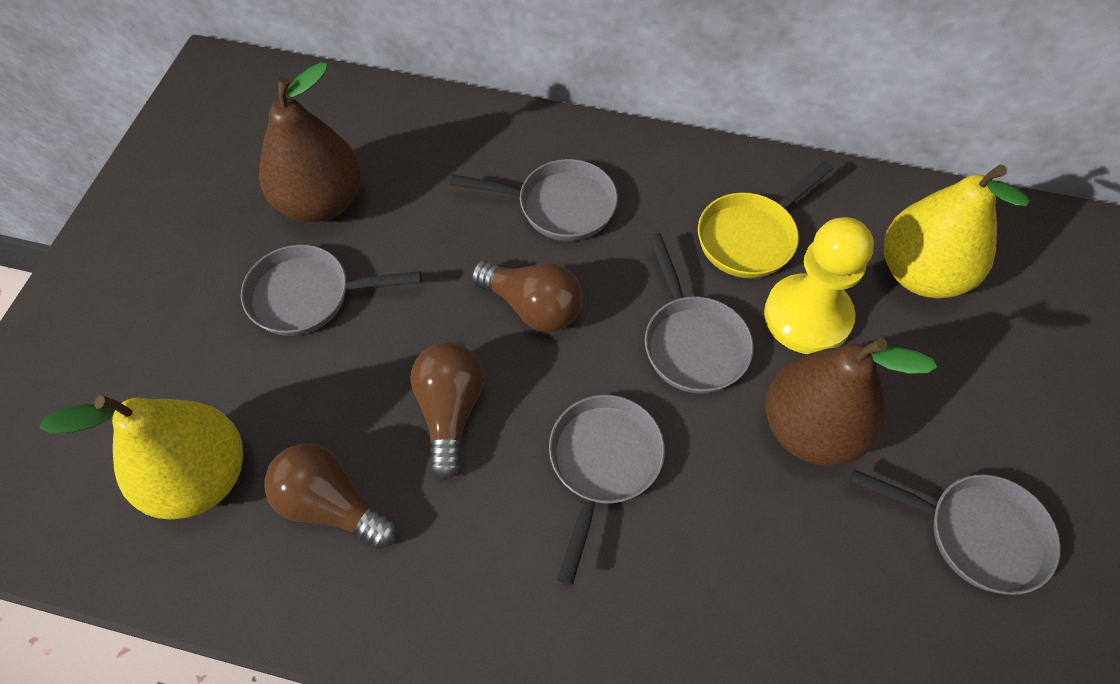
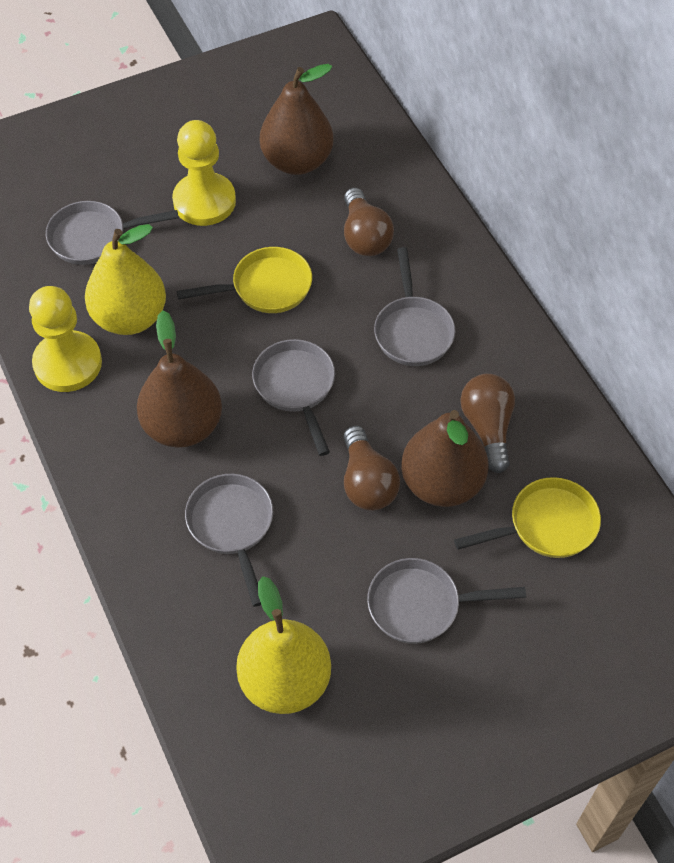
brown pear: 2 -> 3
yellow pan: 1 -> 2
yellow pawn: 1 -> 2

